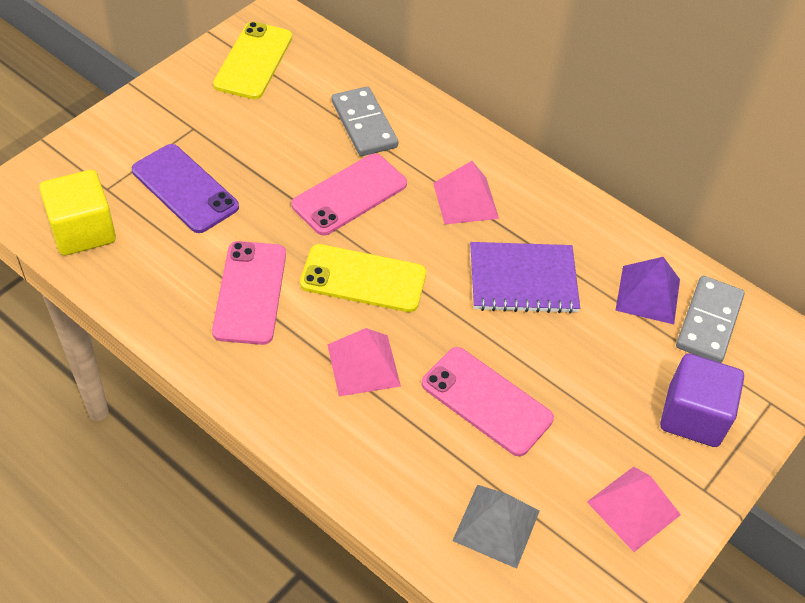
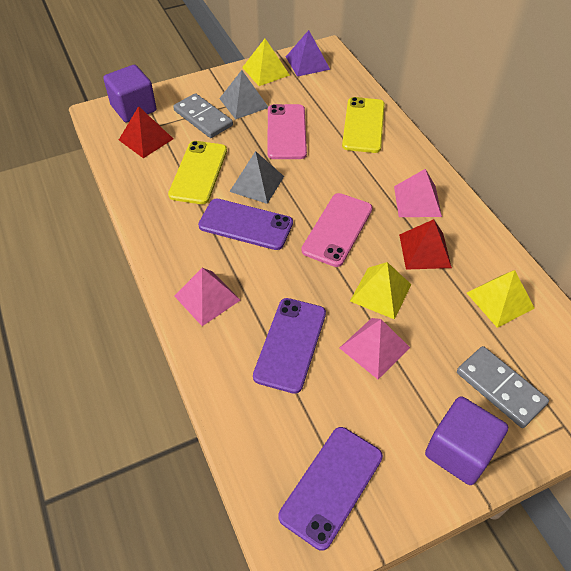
grey pyramid: 1 -> 2
pink phone: 3 -> 2
purple cube: 1 -> 2
purple notebook: 1 -> 0
purple phone: 1 -> 3
red pyramid: 0 -> 2
yellow cube: 1 -> 0
yellow pyramid: 0 -> 3

